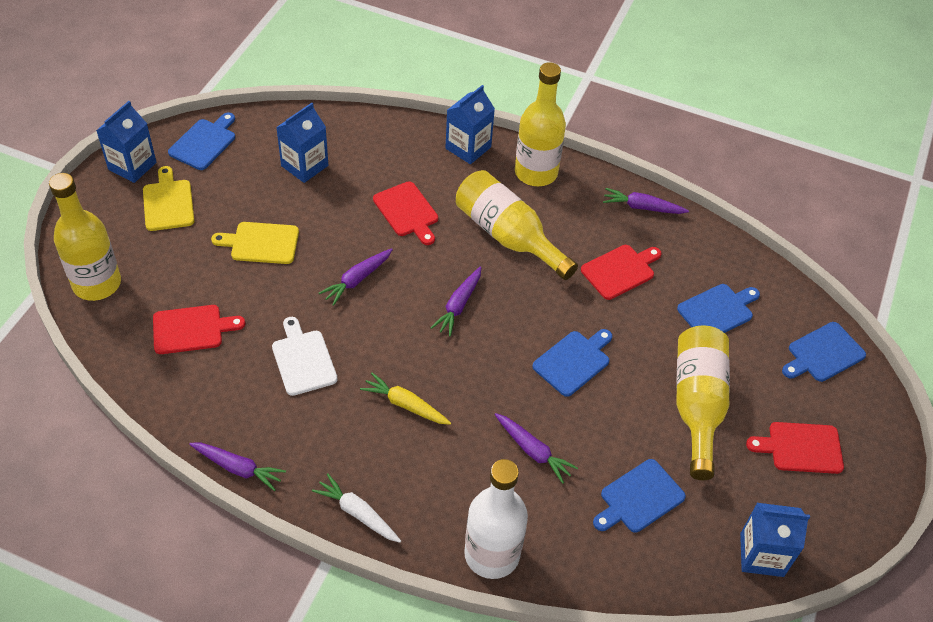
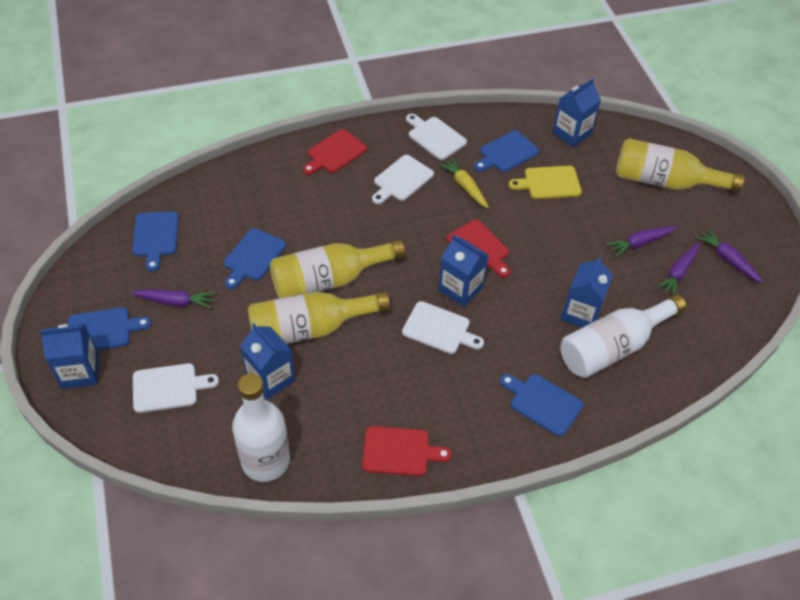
blue carton: 4 -> 5
purple carrot: 5 -> 4
red cutting board: 4 -> 3
white bottle: 1 -> 2
white carrot: 1 -> 0
white cutting board: 1 -> 4
yellow bottle: 4 -> 3
yellow cutting board: 2 -> 1

